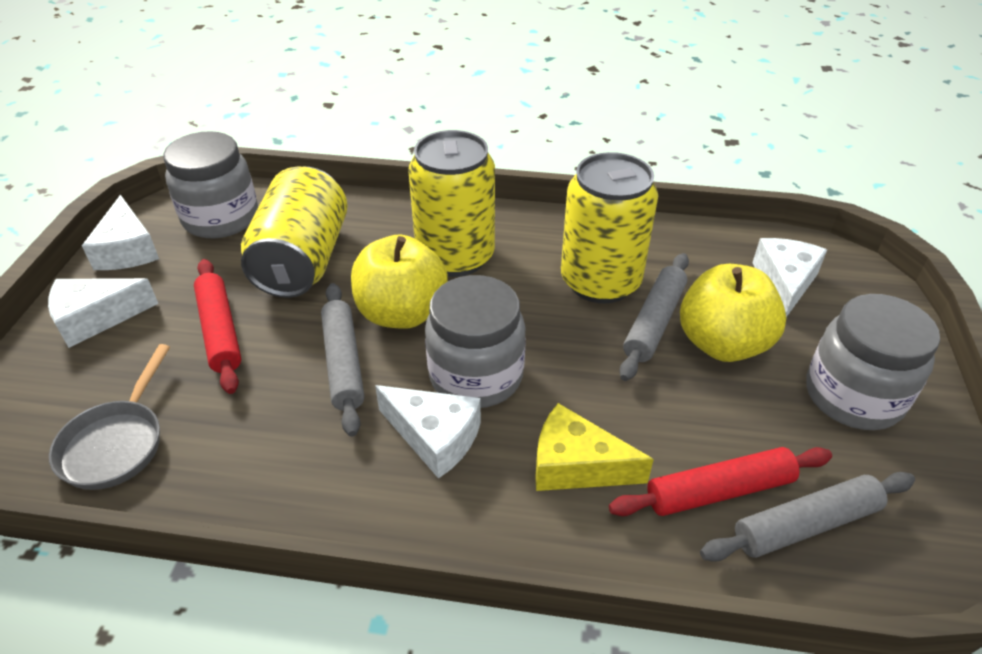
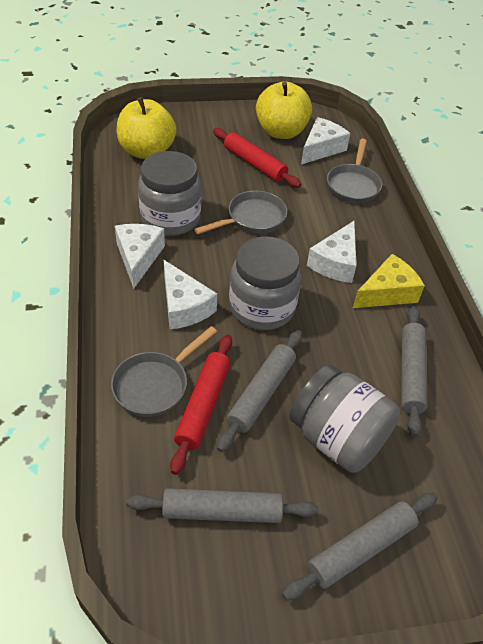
grey pan: 1 -> 3
grey rolling pin: 3 -> 4
yellow can: 3 -> 0

